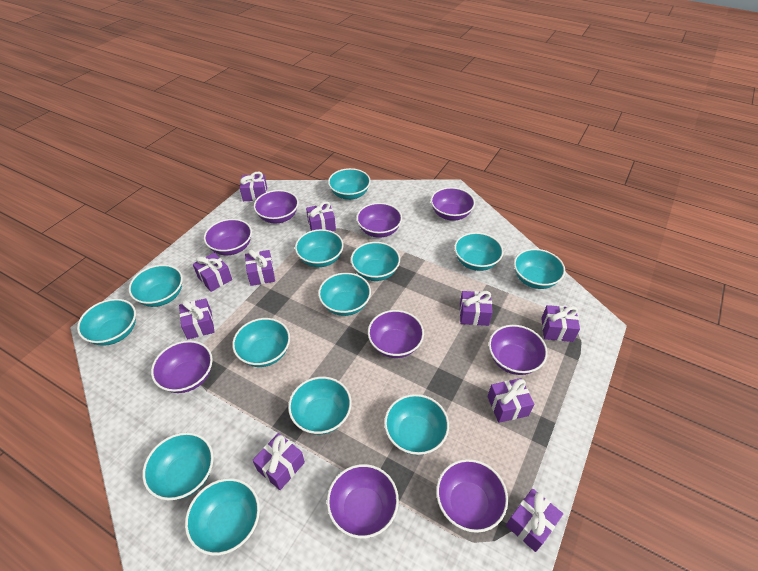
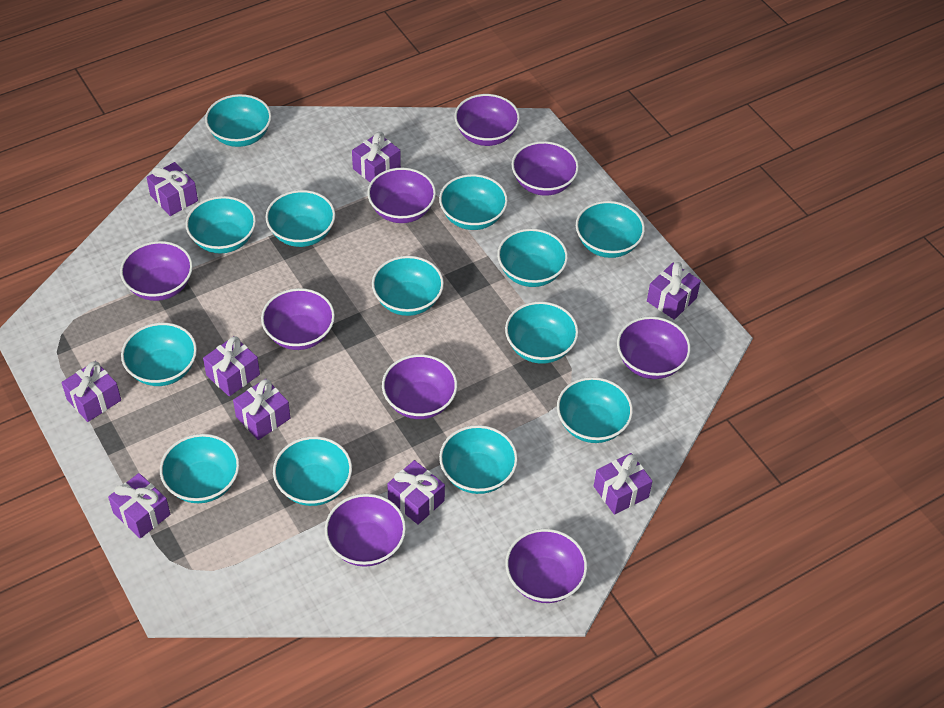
purple gift: 10 -> 9

